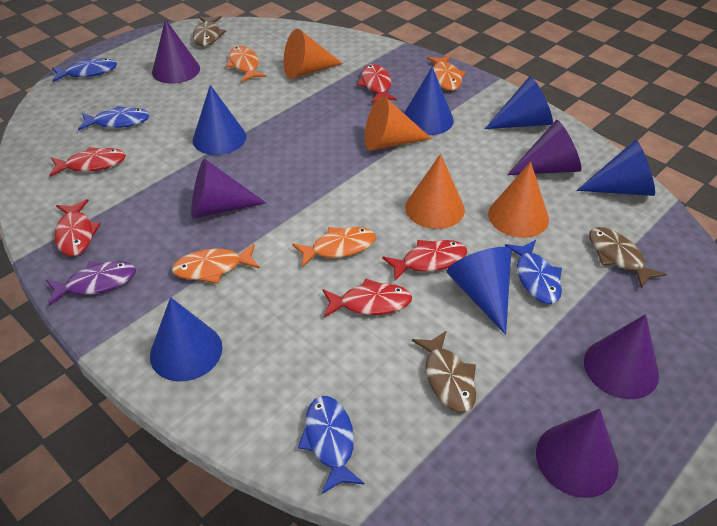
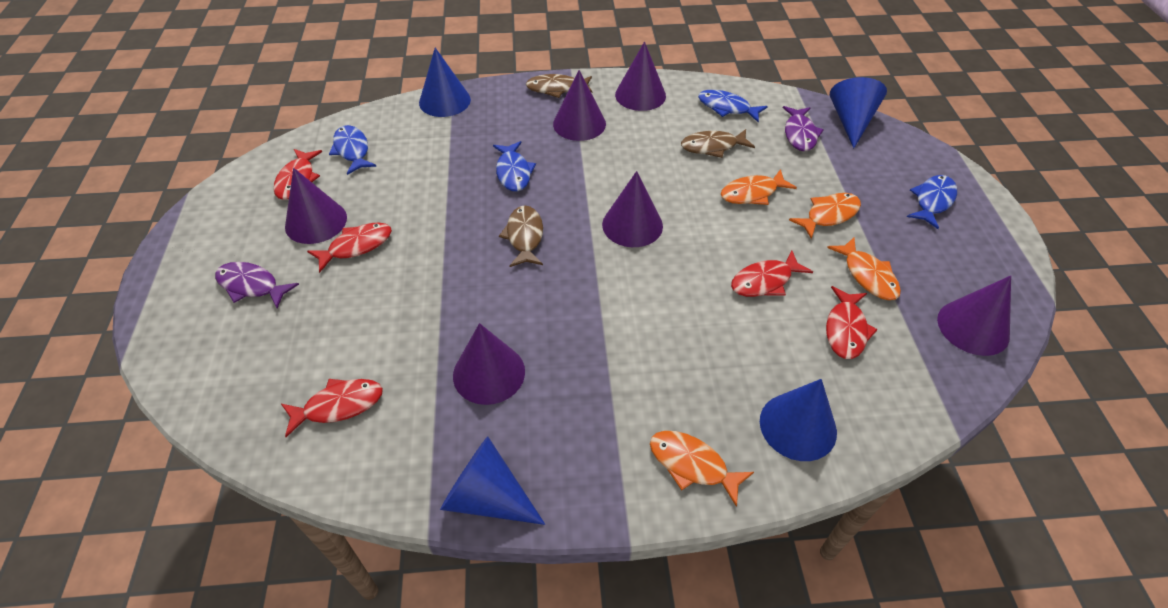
blue cone: 6 -> 4
orange cone: 4 -> 0
purple cone: 5 -> 6
purple fish: 1 -> 2

